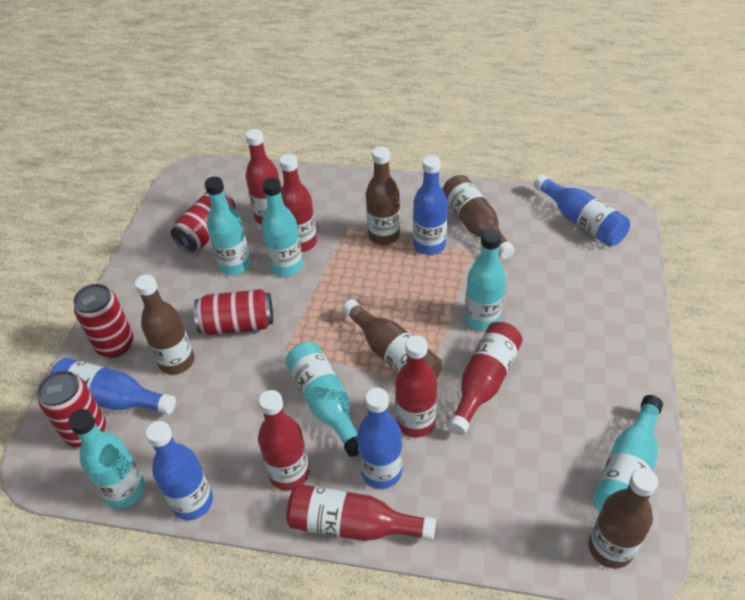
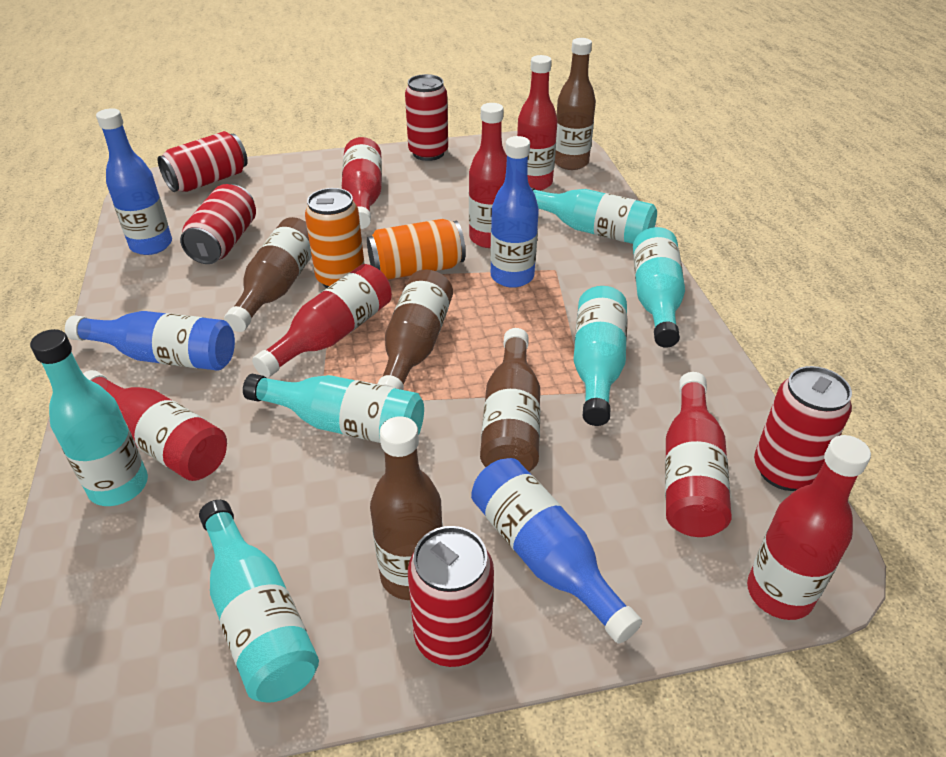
blue bottle: 5 -> 4
orange can: 0 -> 2
red bottle: 6 -> 7
red can: 4 -> 5

